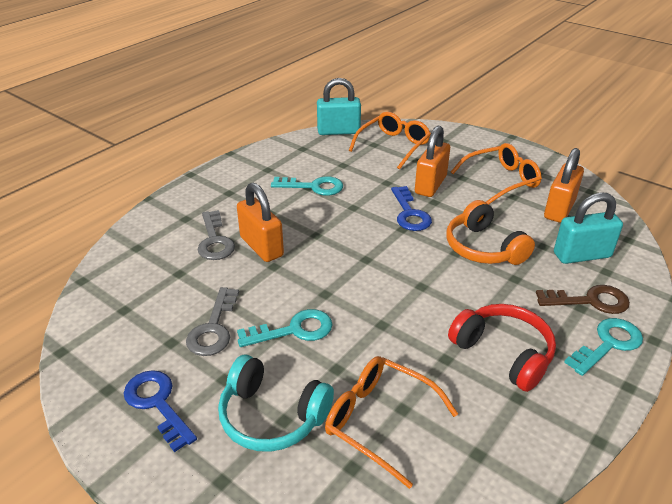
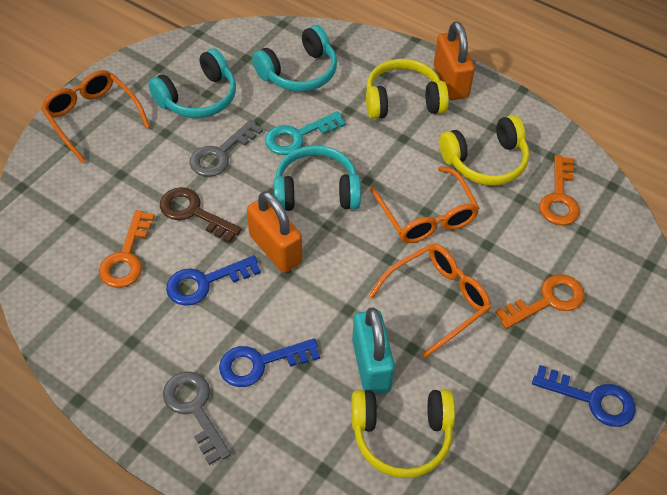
blue key: 2 -> 3
orange headphones: 1 -> 0
orange key: 0 -> 3
orange padlock: 3 -> 2
red headphones: 1 -> 0
turquoise headphones: 1 -> 3
turquoise key: 3 -> 1
turquoise padlock: 2 -> 1
yellow headphones: 0 -> 3

